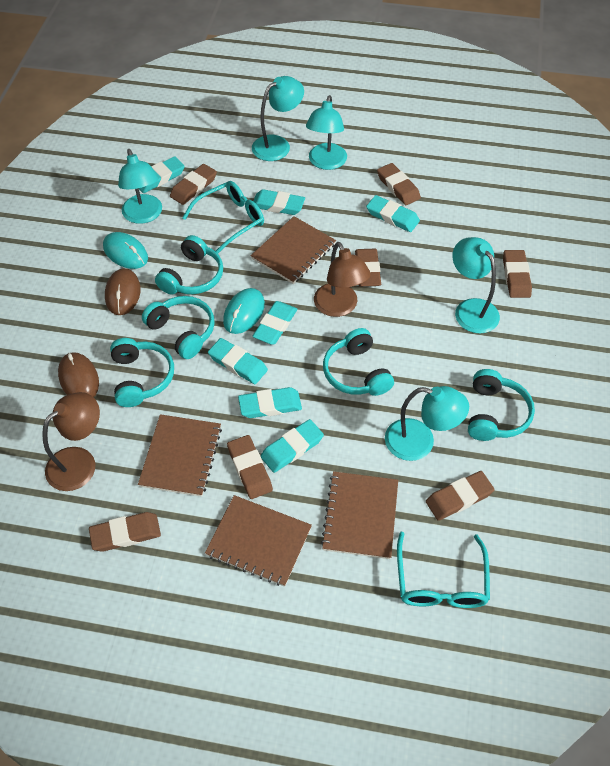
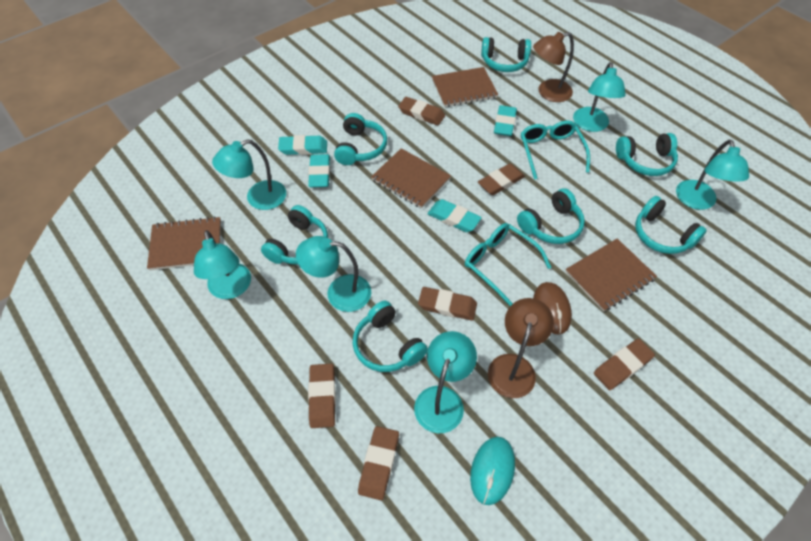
brown eraser: 7 -> 6
brown mouse: 2 -> 1
turquoise eraser: 7 -> 4
turquoise headphones: 5 -> 7
turquoise lamp: 5 -> 6
turquoise mouse: 2 -> 1

